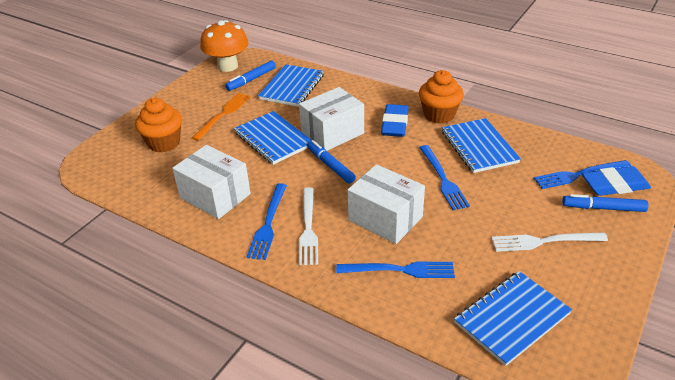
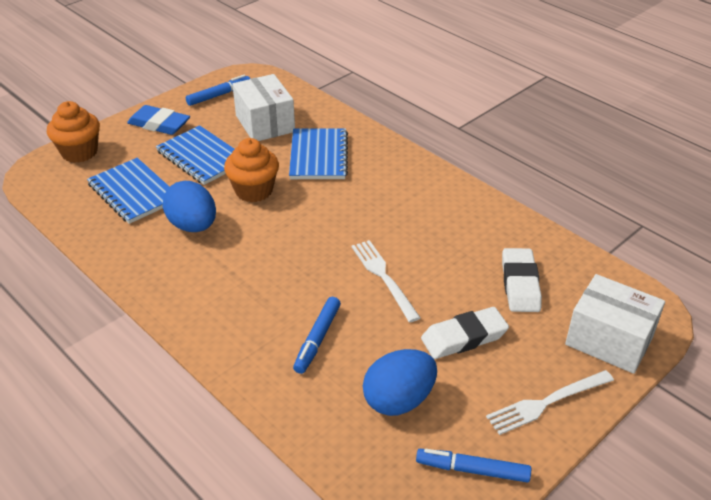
blue egg: 0 -> 2
blue eraser: 2 -> 1
blue fork: 4 -> 0
blue notebook: 4 -> 3
orange fork: 1 -> 0
orange mushroom: 1 -> 0
white box: 3 -> 2
white eraser: 0 -> 2

